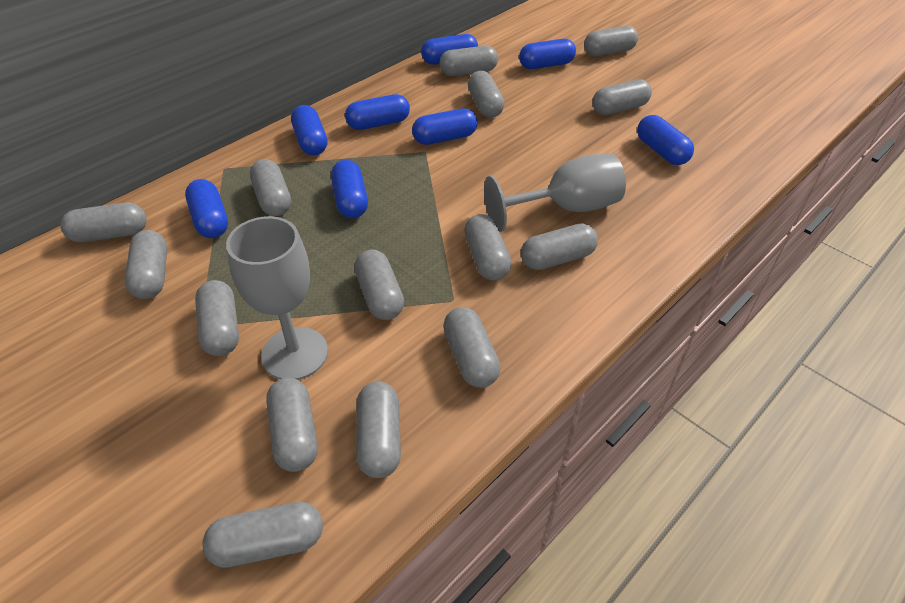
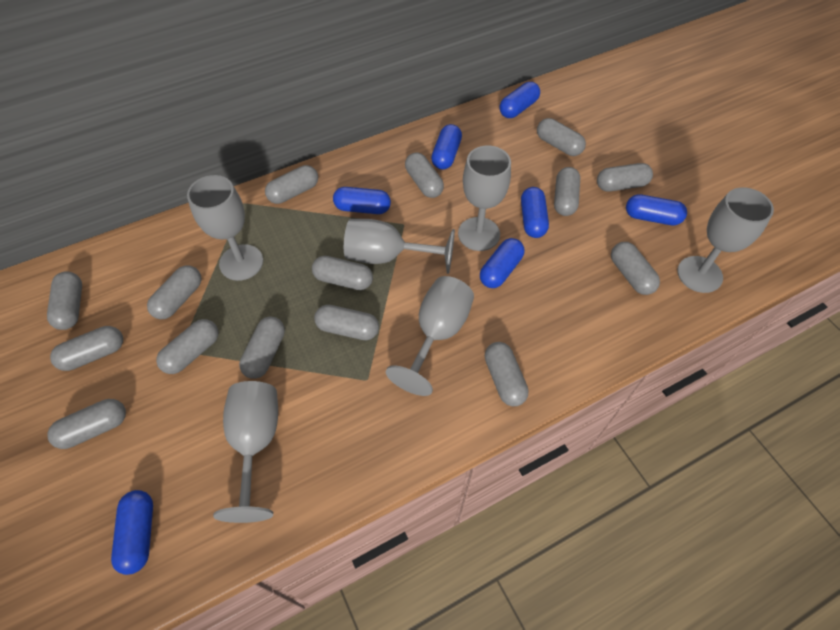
blue capsule: 8 -> 7
grey goblet: 2 -> 6

